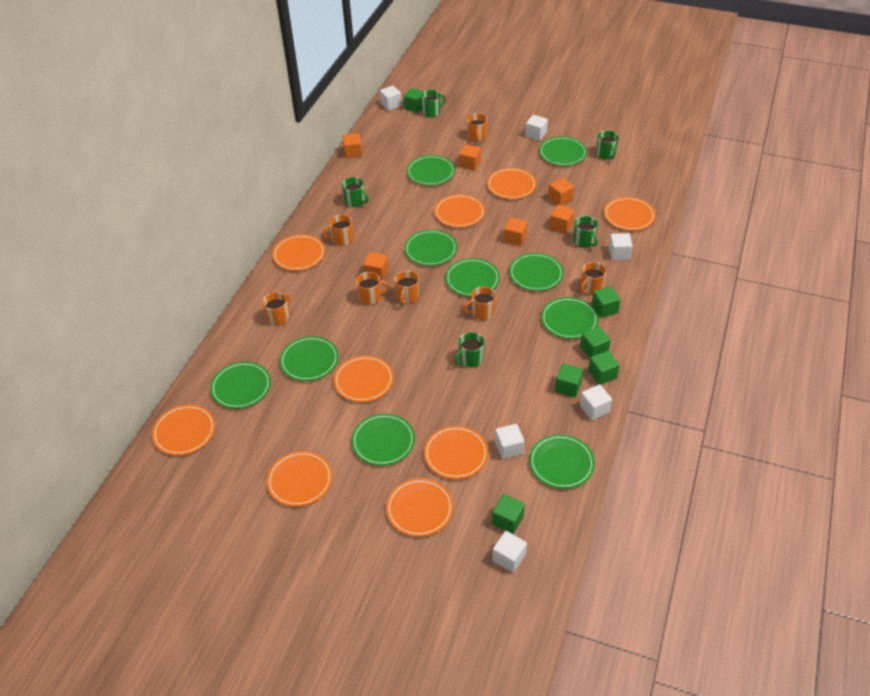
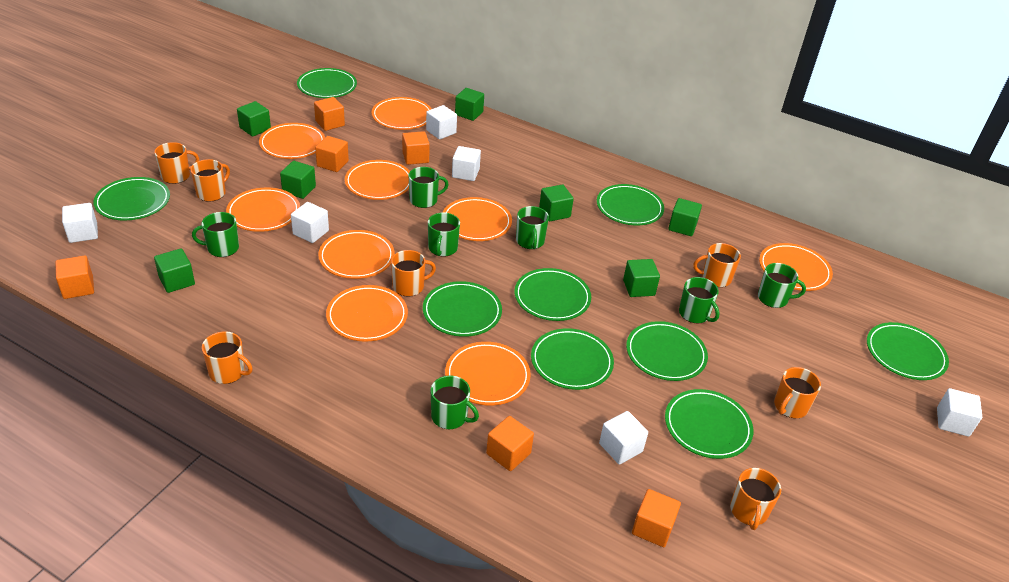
green cube: 6 -> 7
green mug: 5 -> 7
green plate: 10 -> 9

